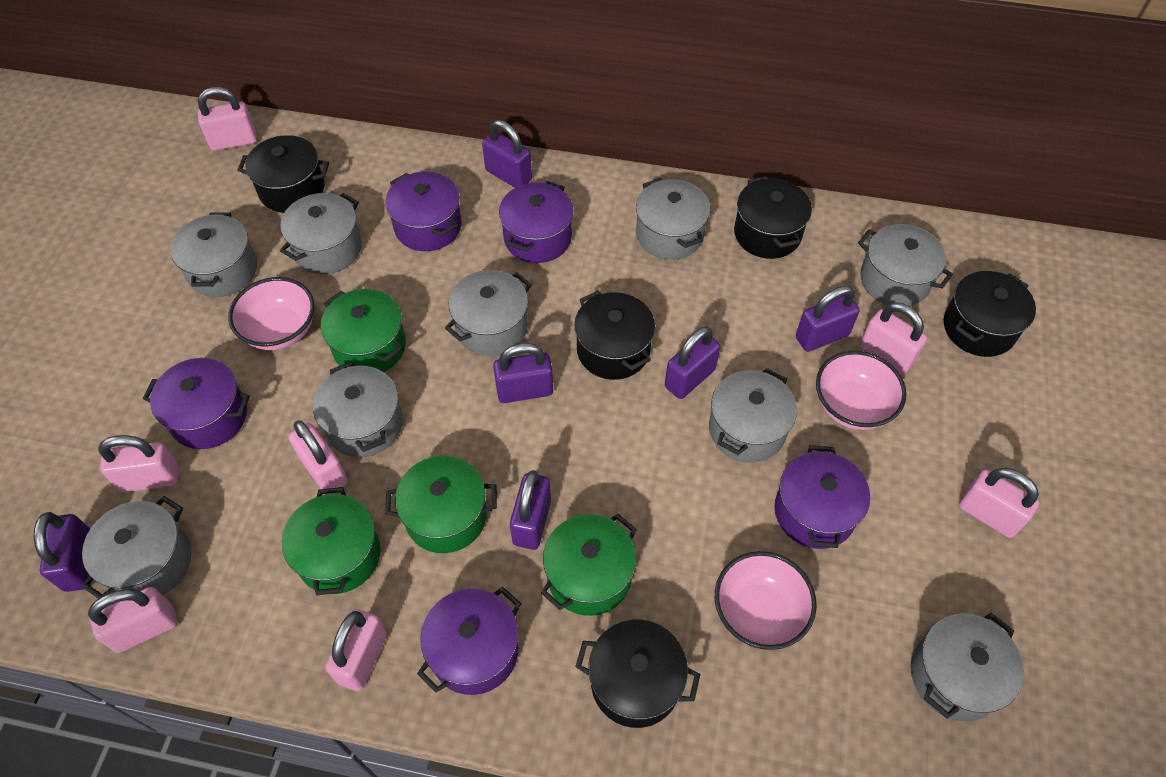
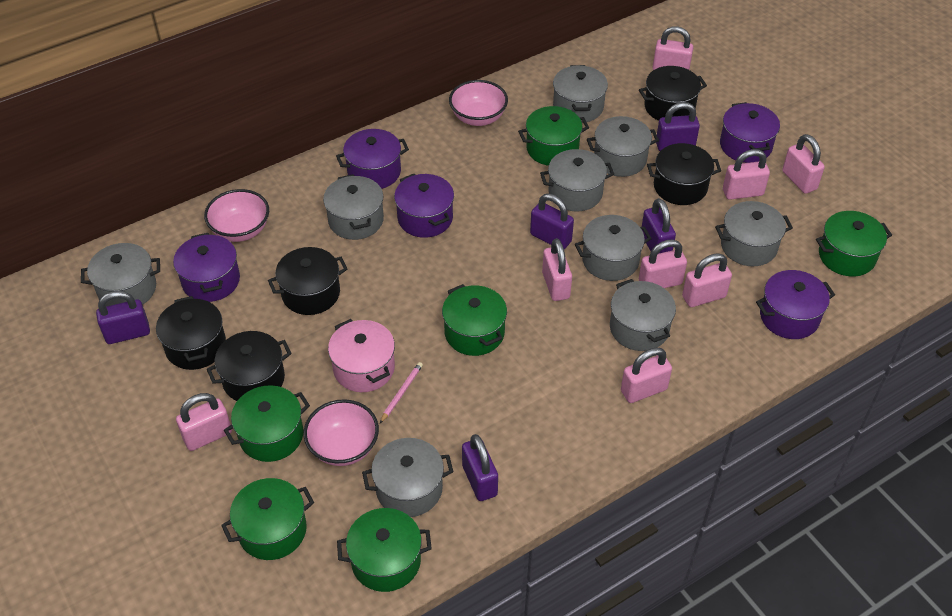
green pot: 4 -> 6
pink padlock: 7 -> 8
pink pencil: 0 -> 1
pink pot: 0 -> 1
purple padlock: 6 -> 5

